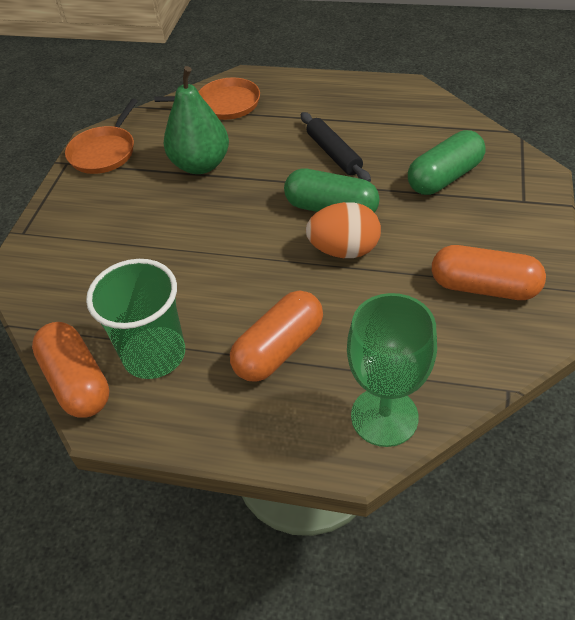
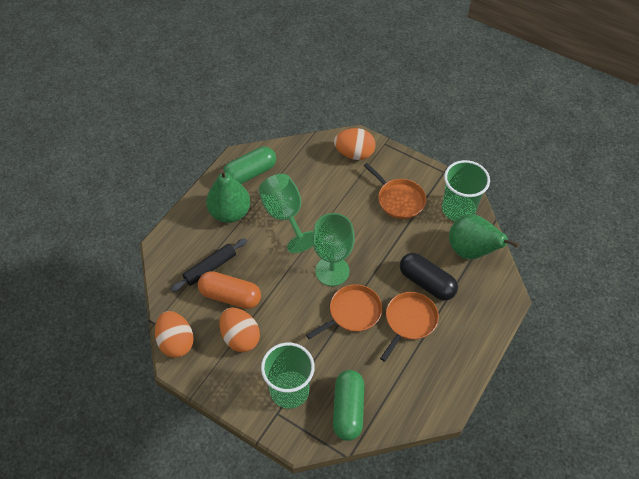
black capsule: 0 -> 1
green cup: 1 -> 2
green goblet: 1 -> 2
green pear: 1 -> 2
orange capsule: 3 -> 1
orange egg: 1 -> 3
orange pan: 2 -> 3

